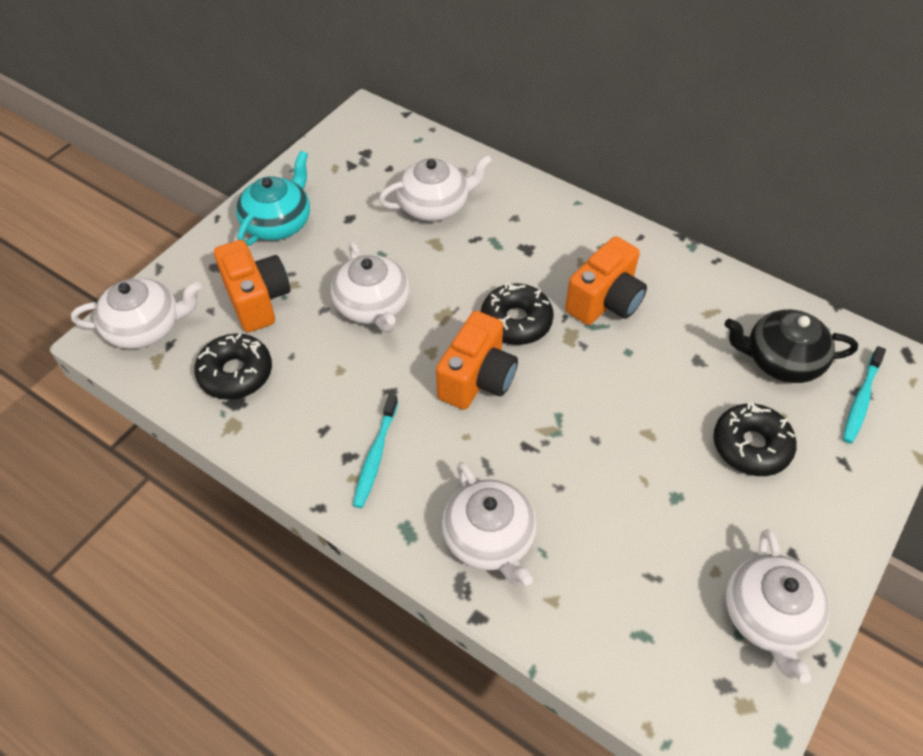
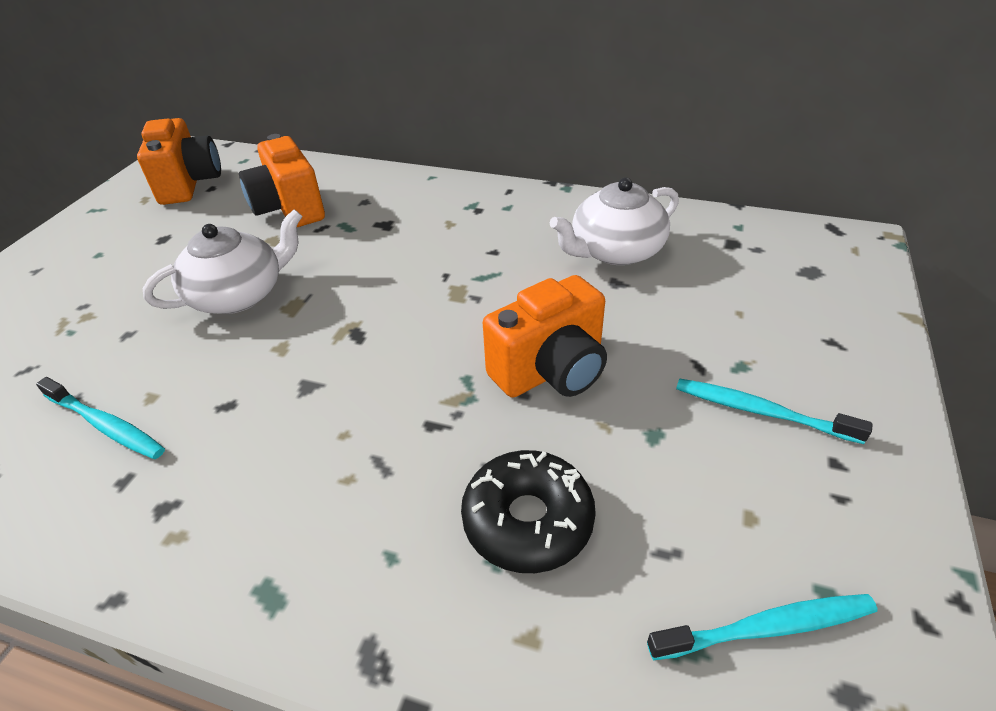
black donut: 3 -> 1
black teapot: 1 -> 0
turquoise teapot: 1 -> 0
turquoise toothbrush: 2 -> 3
white teapot: 5 -> 2

